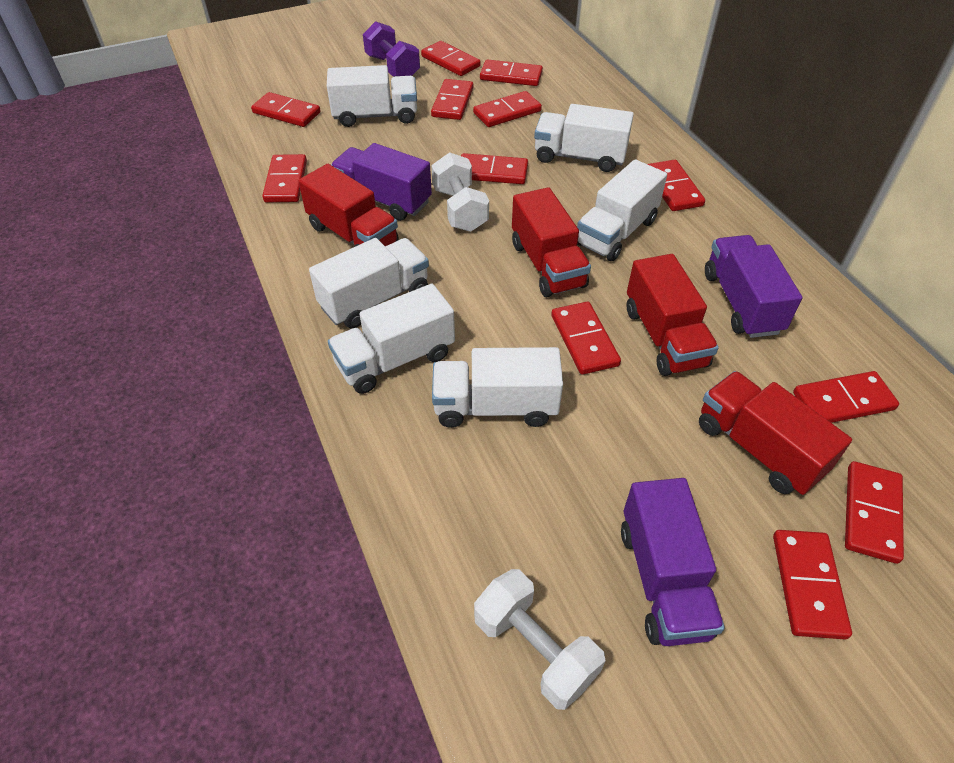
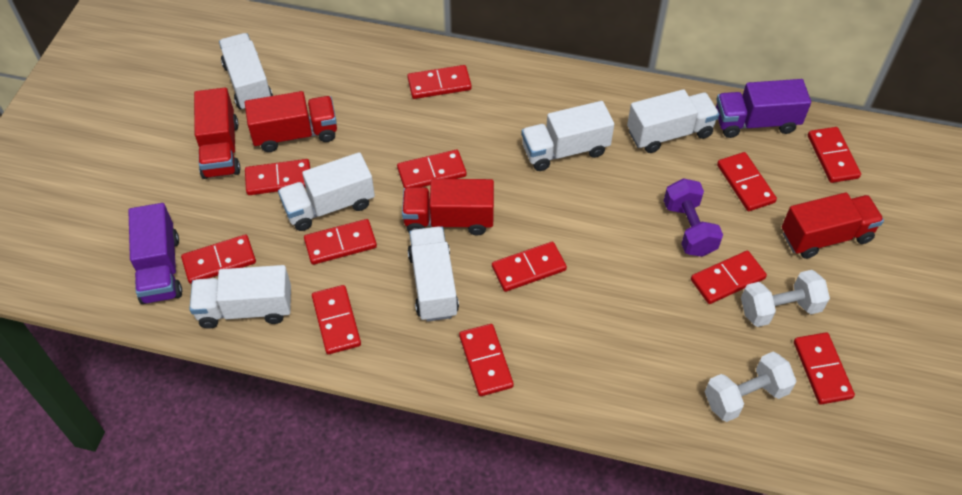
purple truck: 3 -> 2

